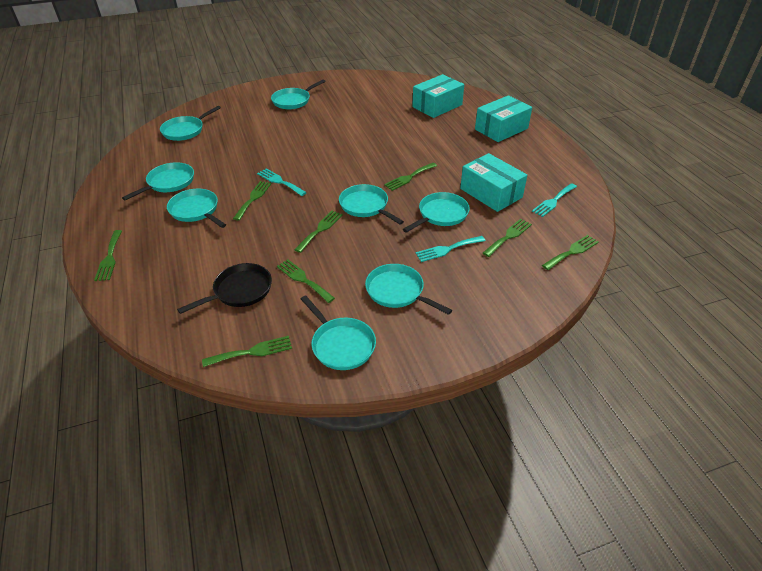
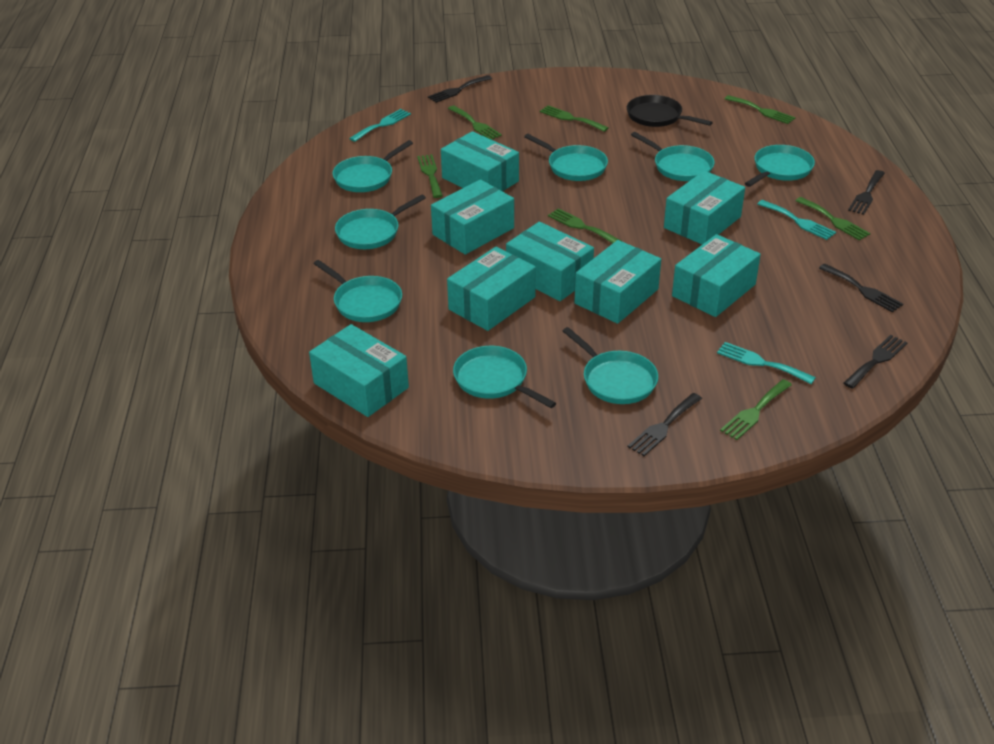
black fork: 0 -> 5
green fork: 8 -> 7
turquoise box: 3 -> 8

